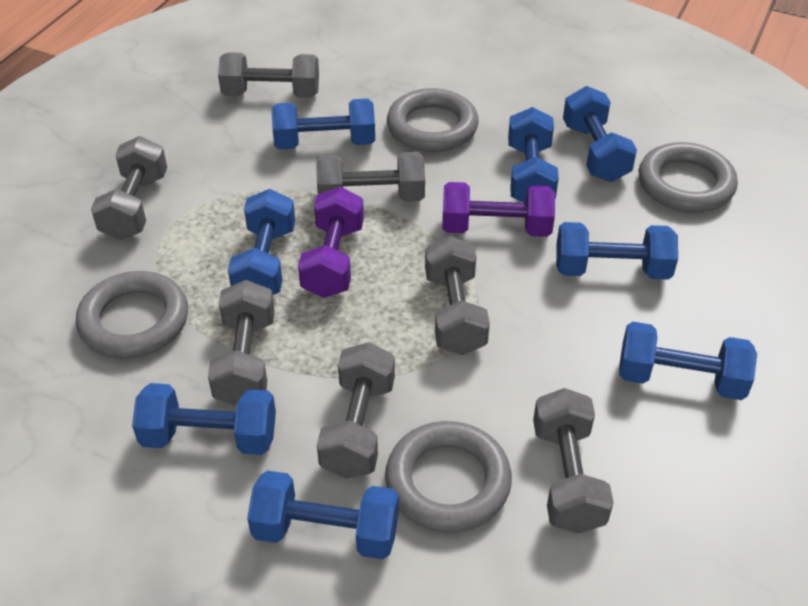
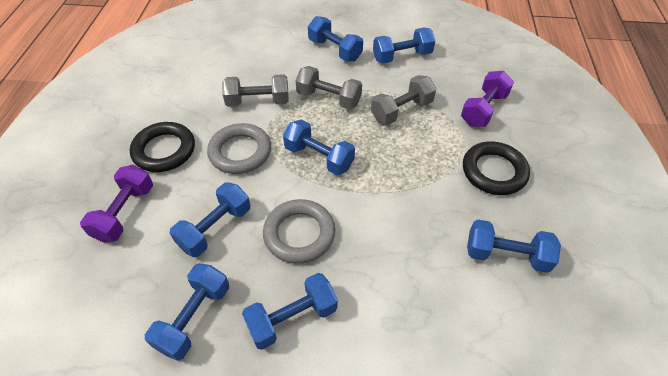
black ring: 0 -> 2
blue dumbbell: 8 -> 7
grey dumbbell: 7 -> 3
grey ring: 4 -> 2

